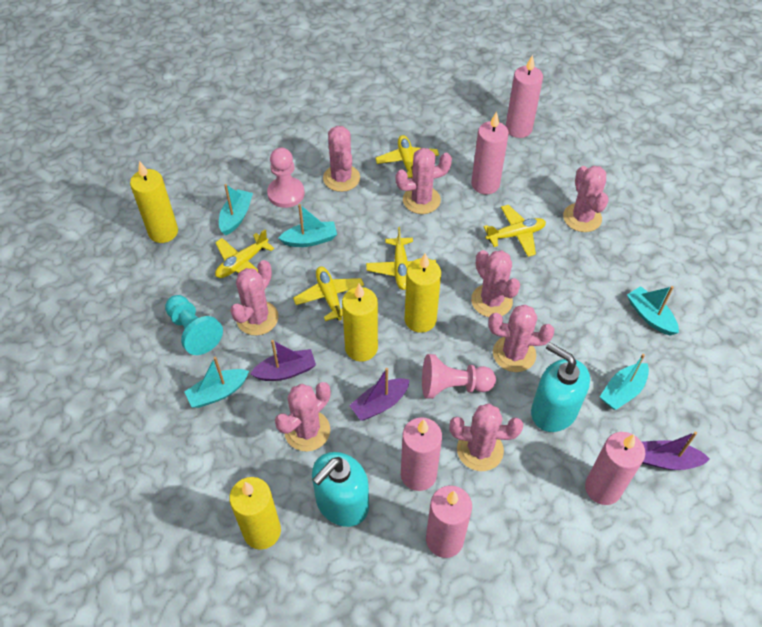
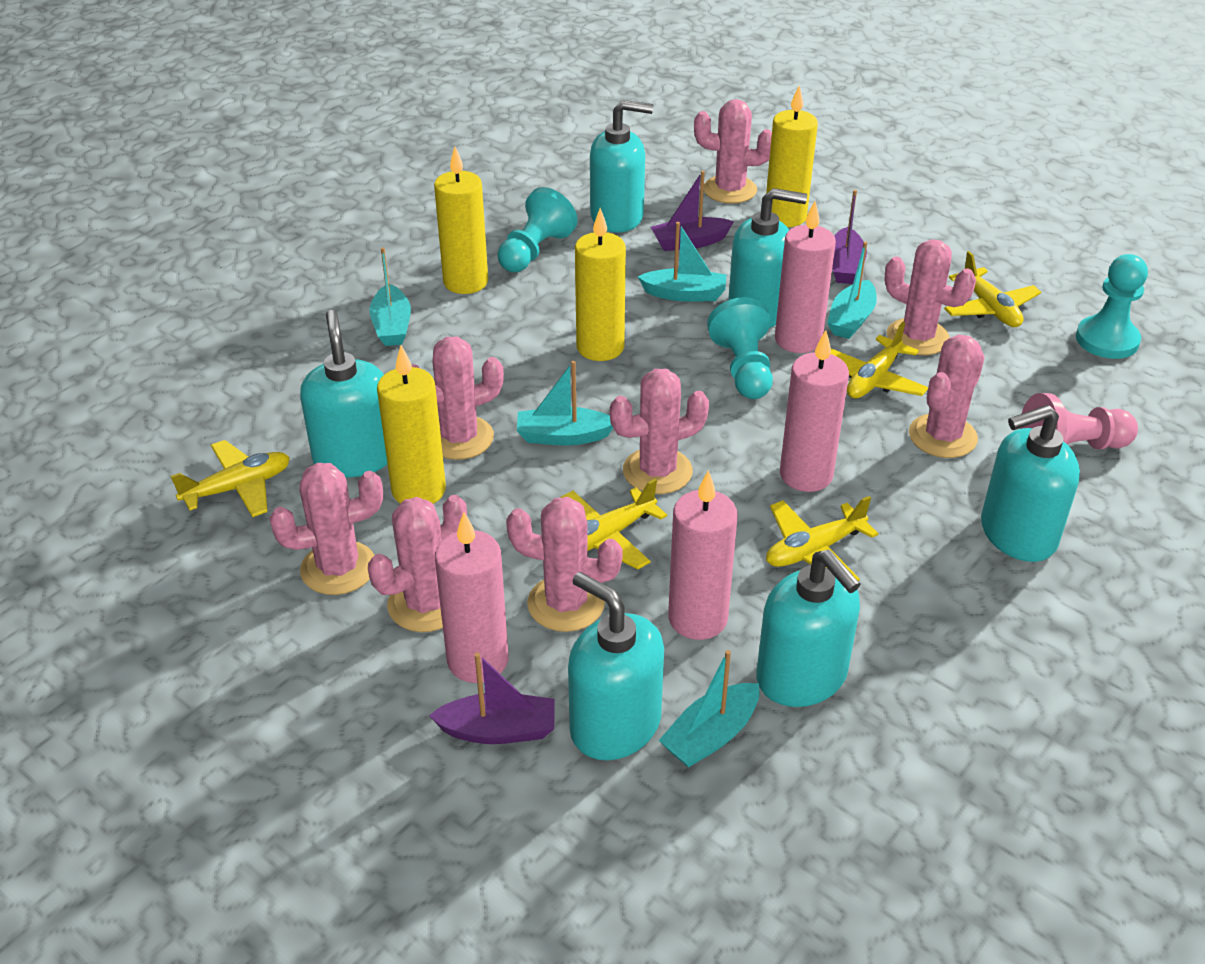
pink candle: 5 -> 4
pink pawn: 2 -> 1
turquoise pawn: 1 -> 3
turquoise soap dispenser: 2 -> 6

